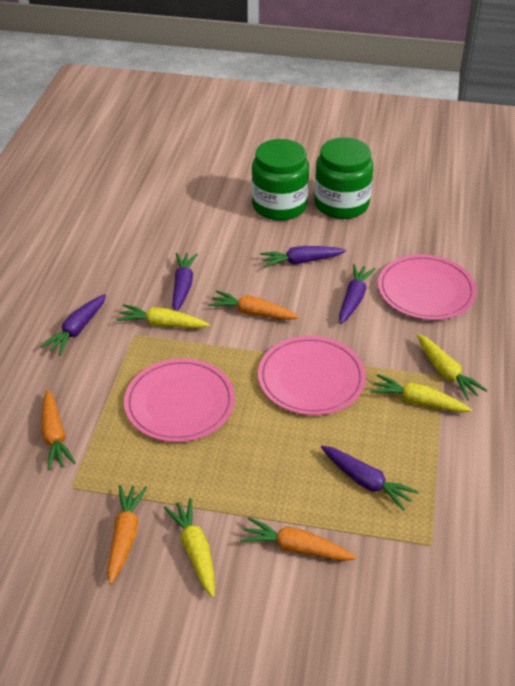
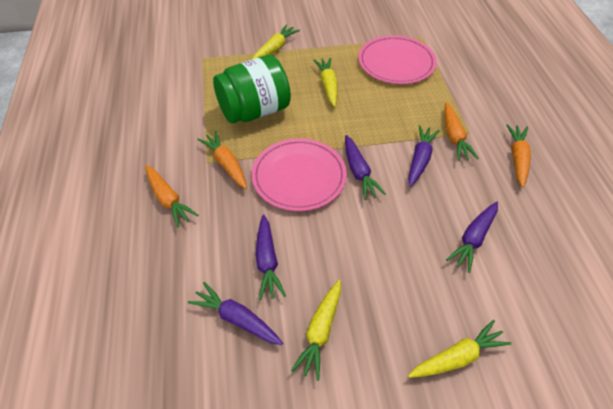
green jar: 2 -> 1
pink plate: 3 -> 2

